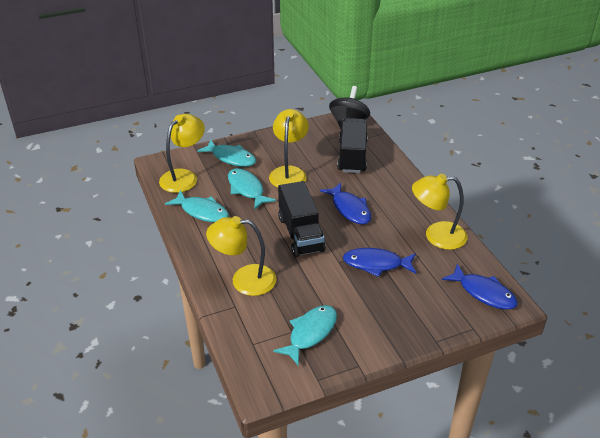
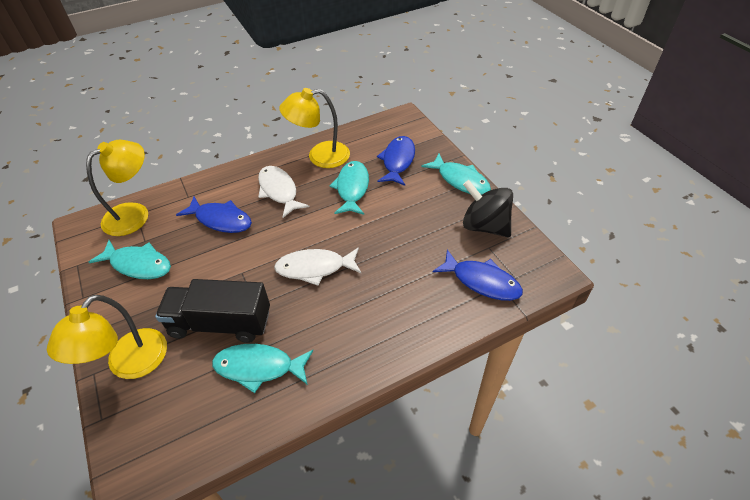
black truck: 2 -> 1
white fish: 0 -> 2
yellow lamp: 4 -> 3

